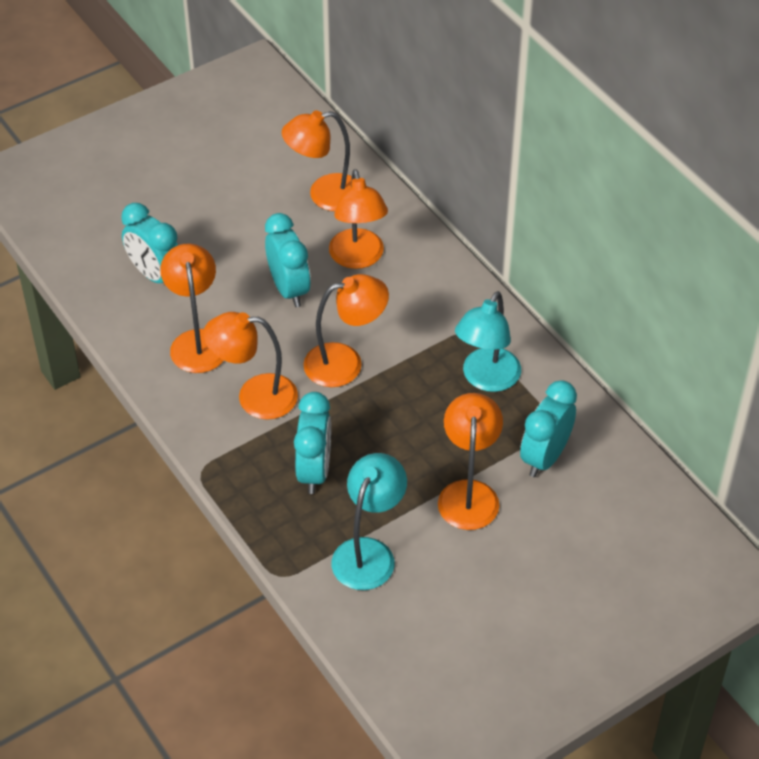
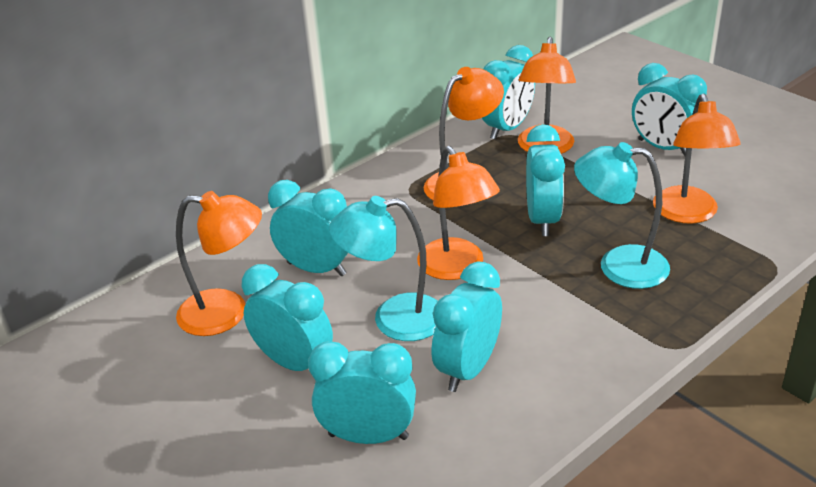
orange lamp: 6 -> 5
turquoise clock: 4 -> 7

